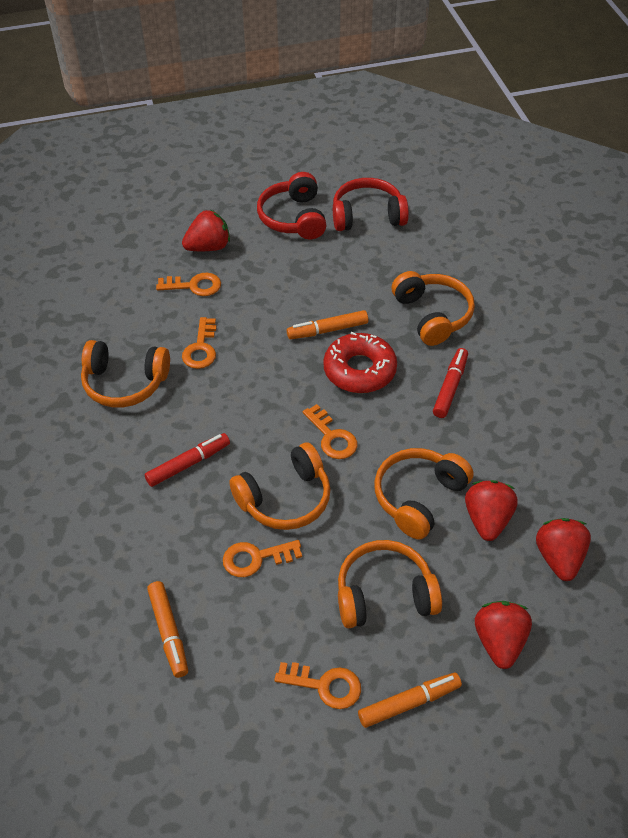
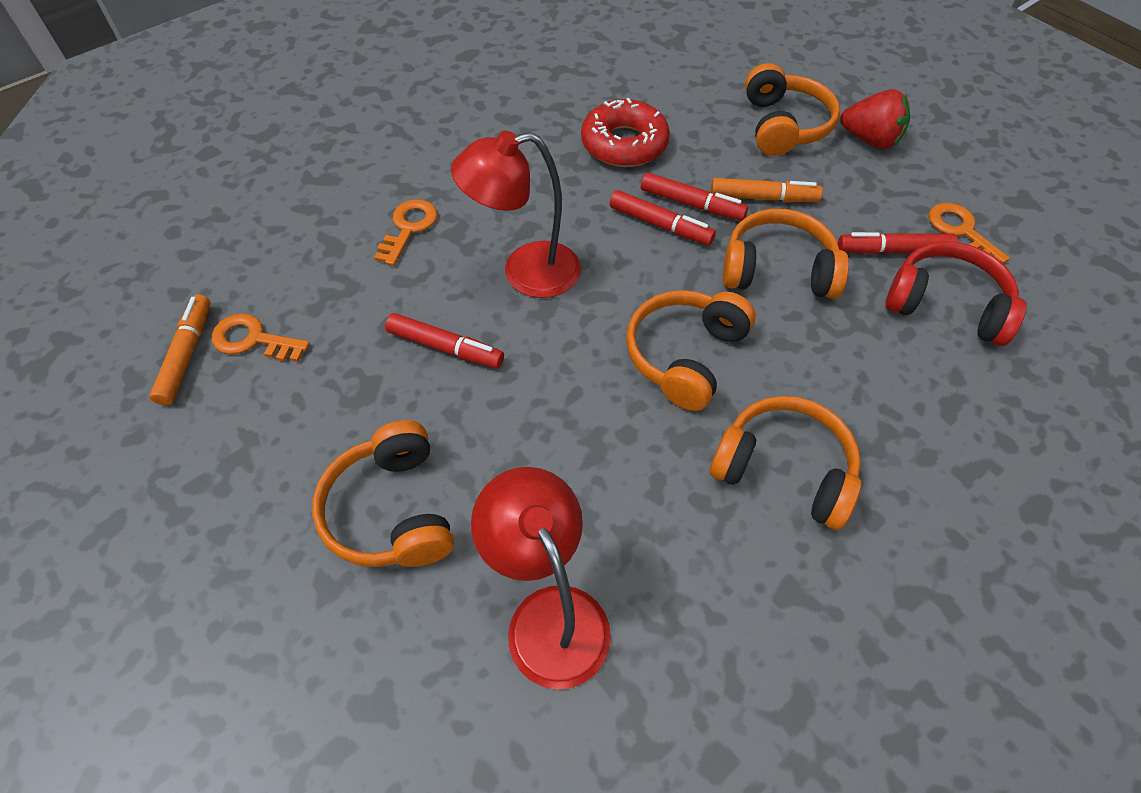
orange key: 5 -> 3
orange marker: 3 -> 2
red headphones: 2 -> 1
red lamp: 0 -> 2
red marker: 2 -> 4
red strawberry: 4 -> 1

